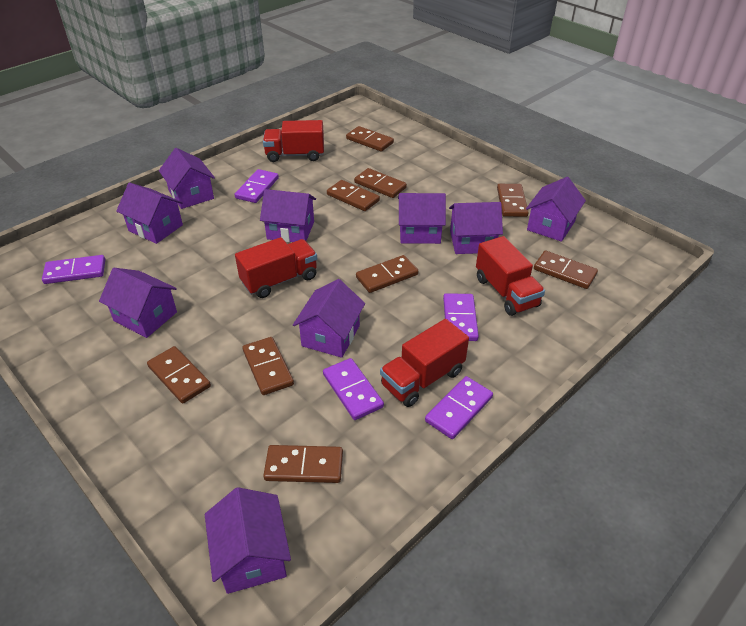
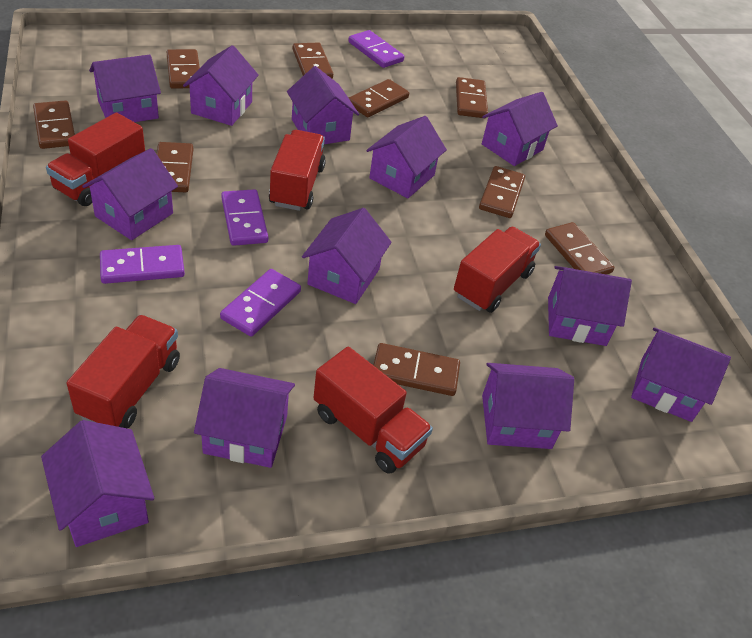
purple domino: 5 -> 4
purple house: 9 -> 12
red truck: 4 -> 5

